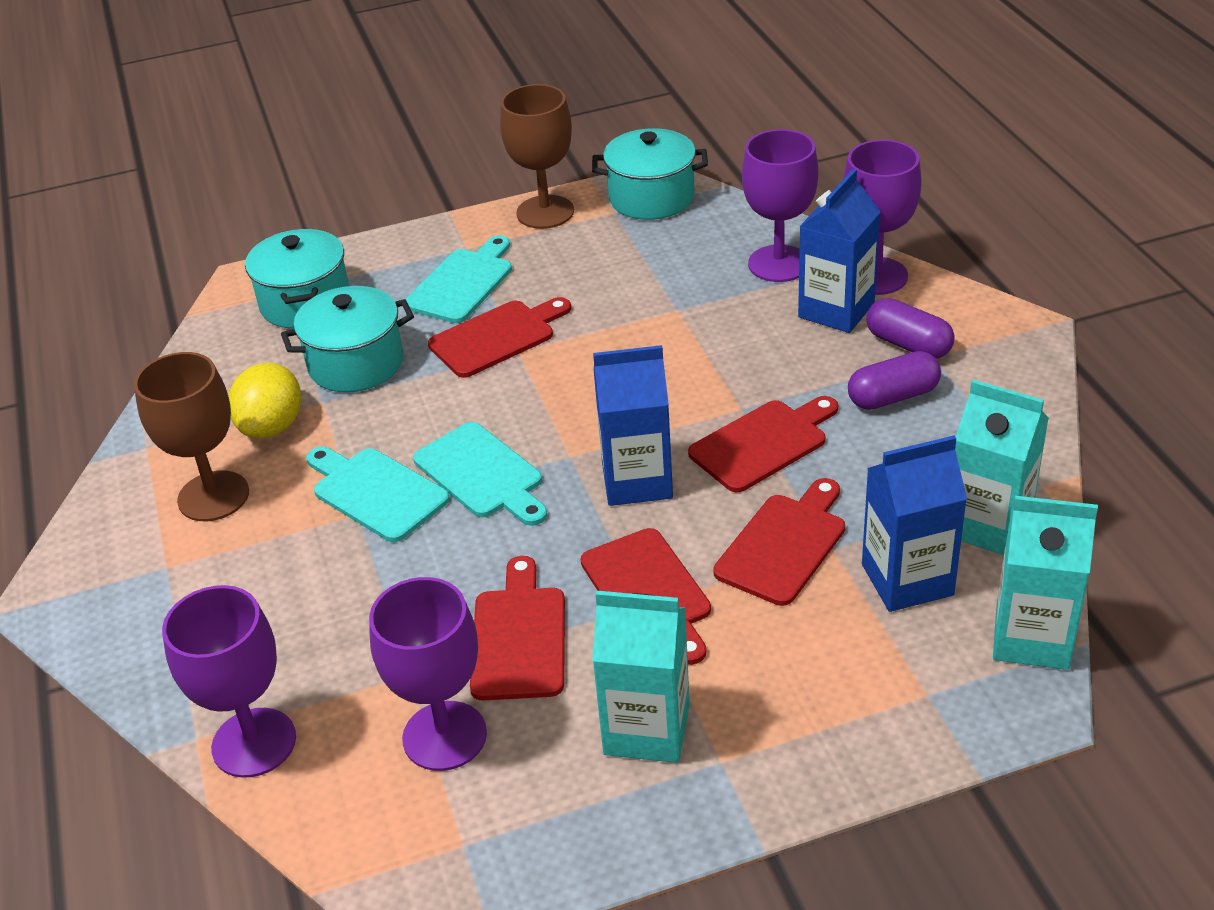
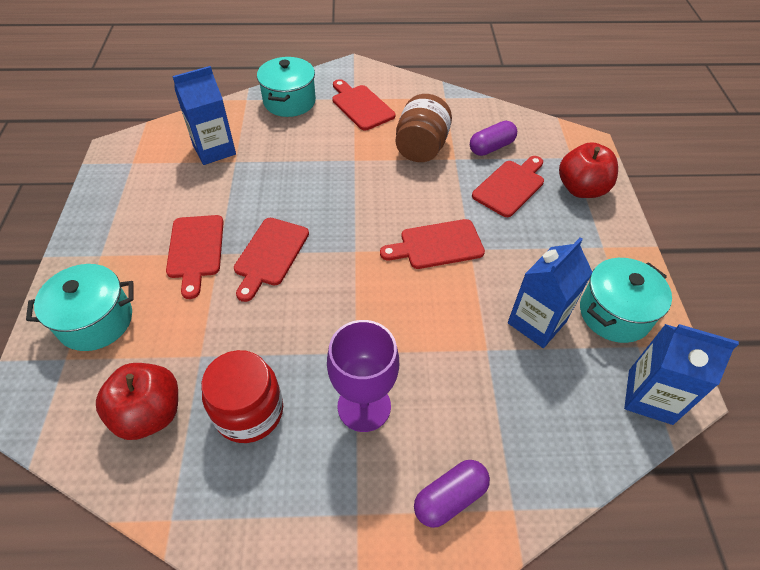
brown goblet: 2 -> 0
brown jar: 0 -> 1
purple goblet: 4 -> 1
red apple: 0 -> 2
red jar: 0 -> 1
turquoise carton: 3 -> 0
turquoise cutting board: 3 -> 0
yellow lemon: 1 -> 0

